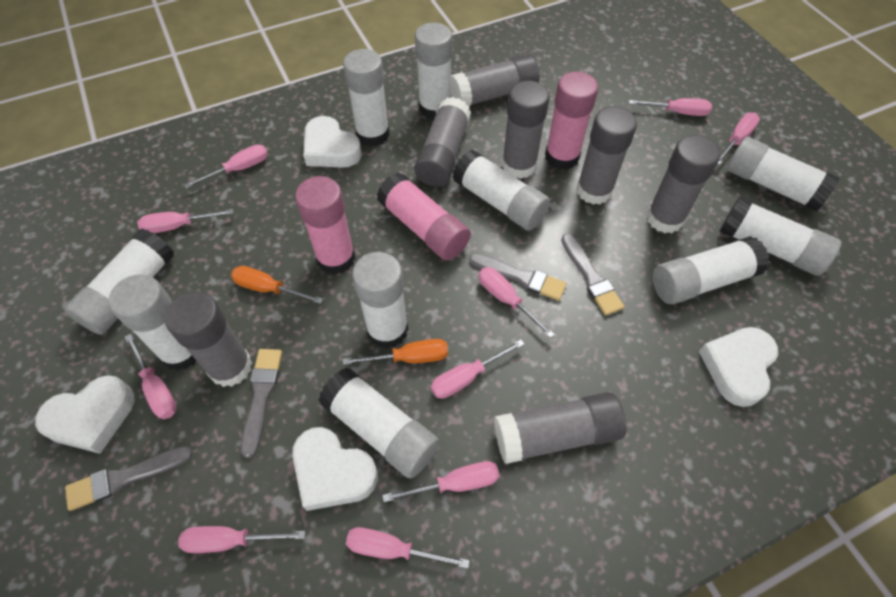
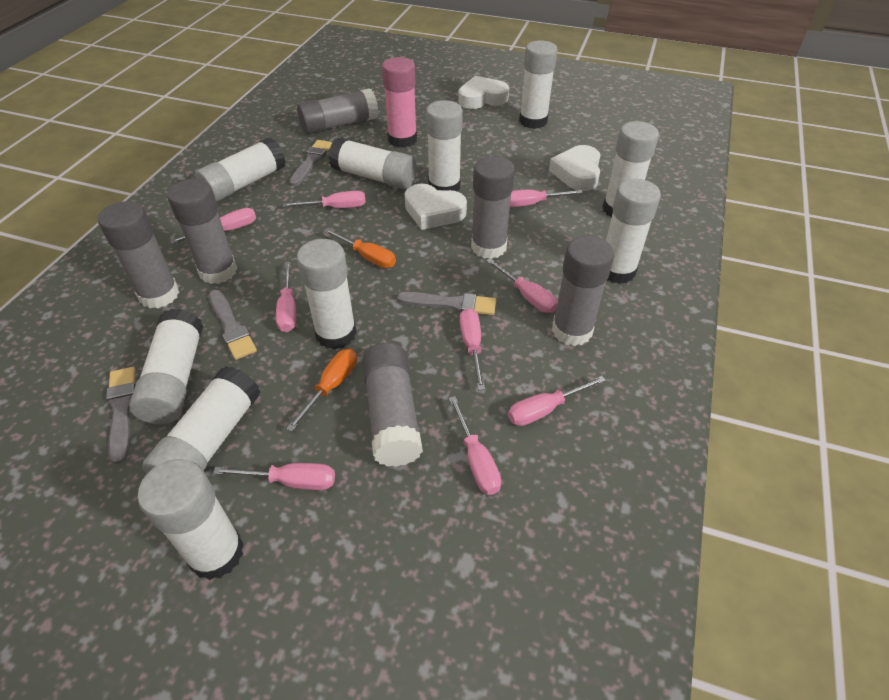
grey glue stick: 7 -> 6
pink glue stick: 3 -> 1
pink screwdriver: 10 -> 9
white heart: 4 -> 3

